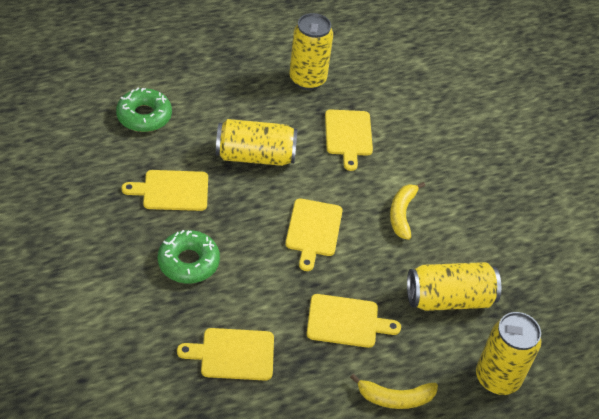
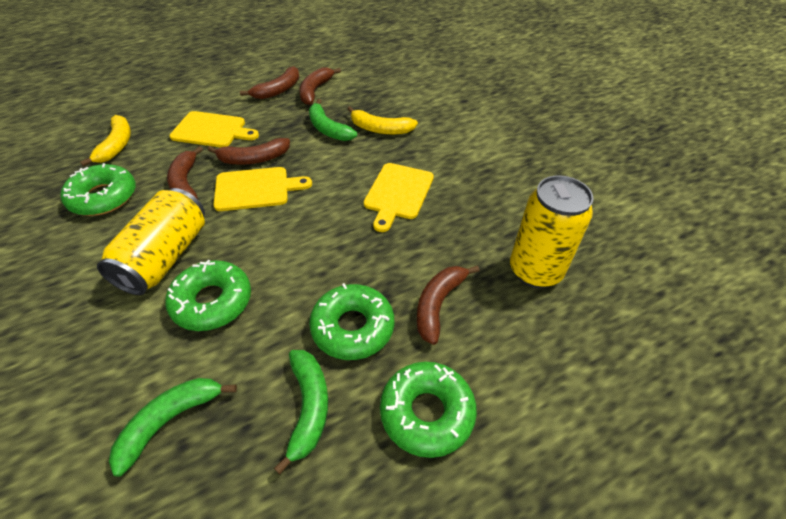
brown banana: 0 -> 5
green banana: 0 -> 3
green donut: 2 -> 4
yellow can: 4 -> 2
yellow cutting board: 5 -> 3

